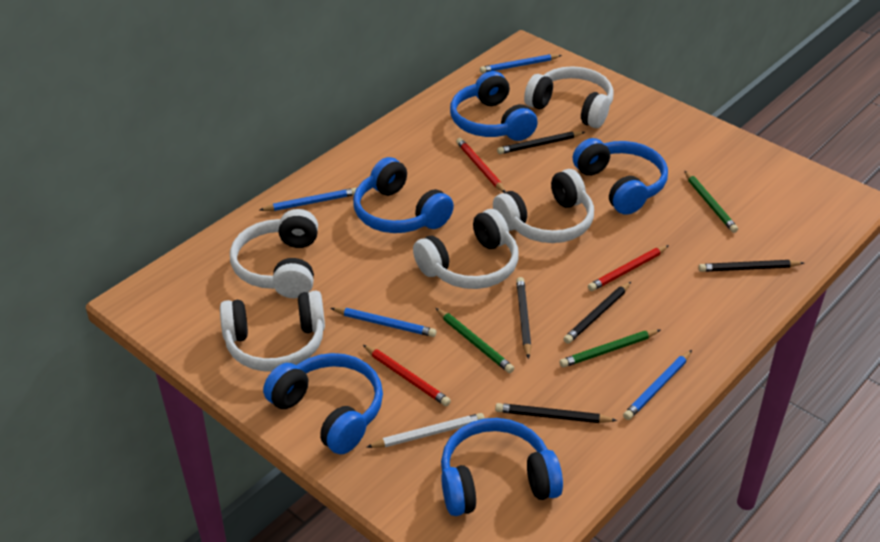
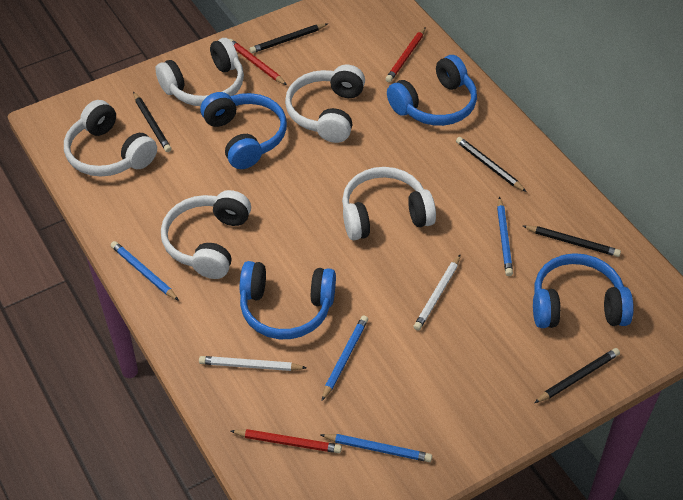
blue headphones: 5 -> 4
green pencil: 3 -> 0
white pencil: 1 -> 2

